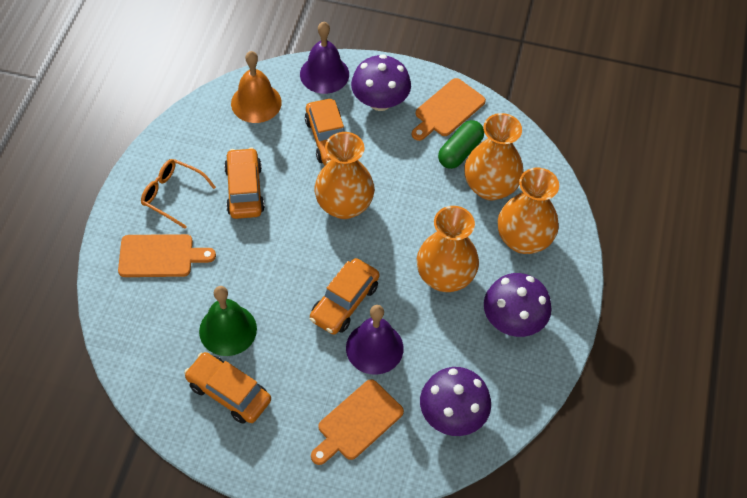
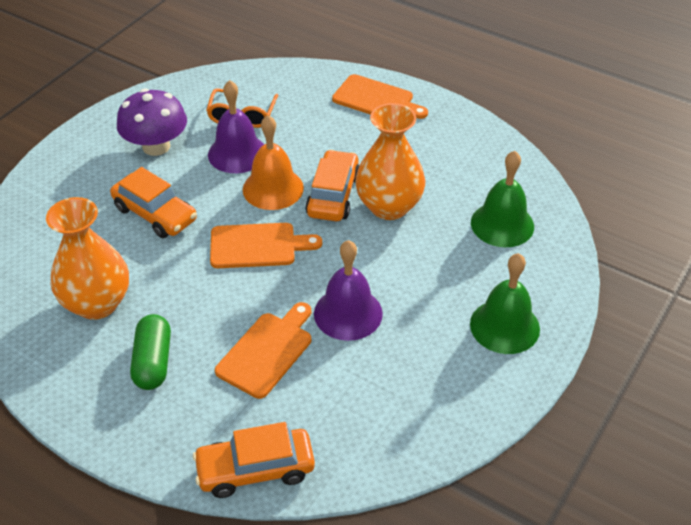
green bell: 1 -> 2
orange car: 4 -> 3
orange vase: 4 -> 2
purple mushroom: 3 -> 1

